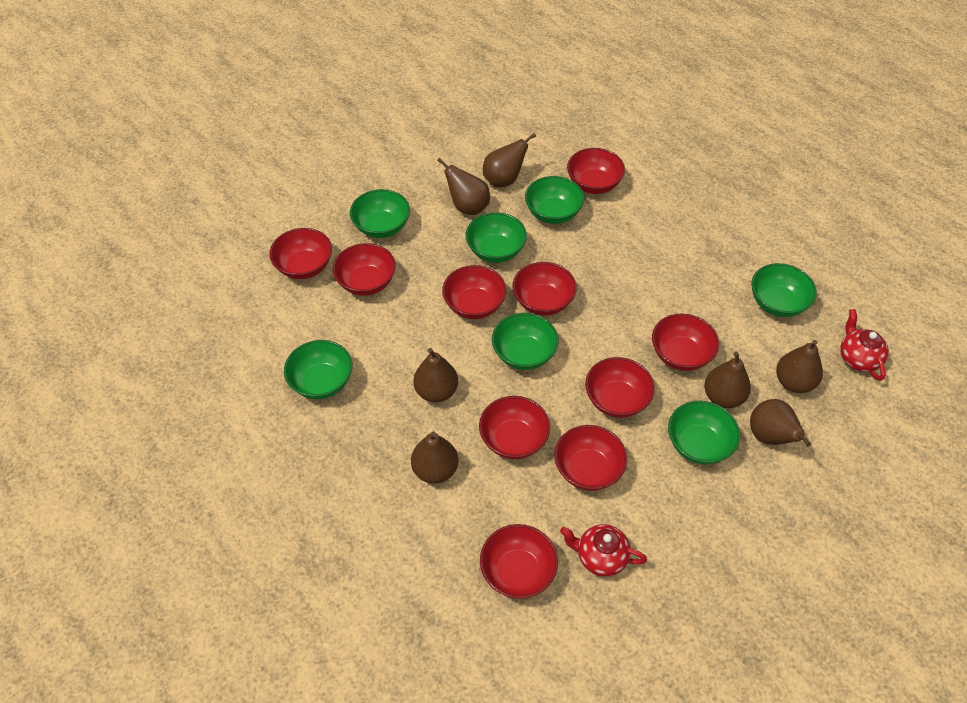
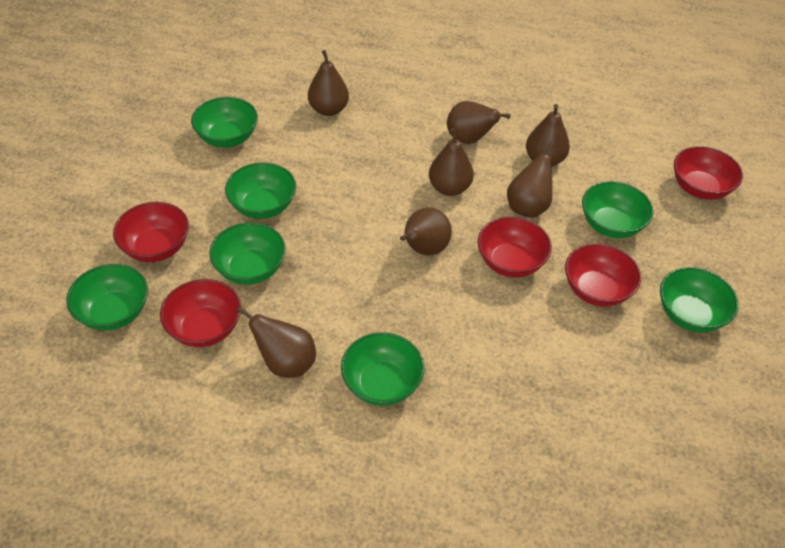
red bowl: 10 -> 5
red teapot: 2 -> 0

